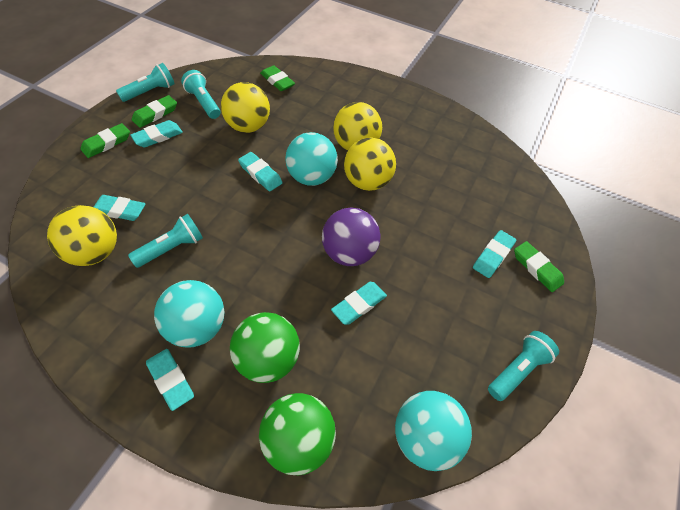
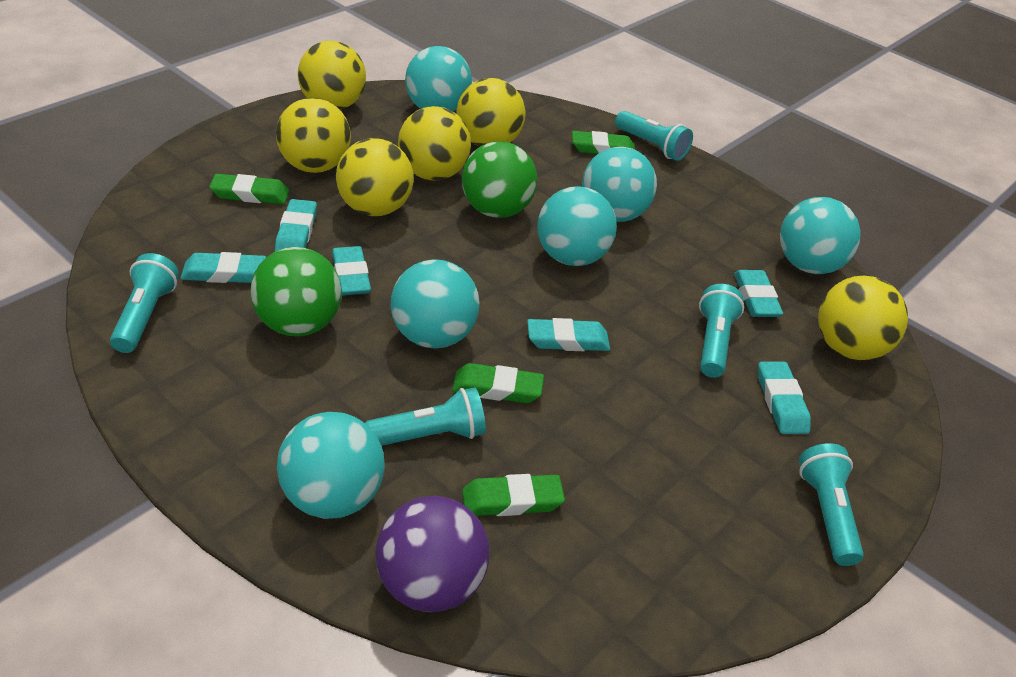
turquoise ball: 3 -> 6
turquoise flashlight: 4 -> 5
yellow ball: 4 -> 6

